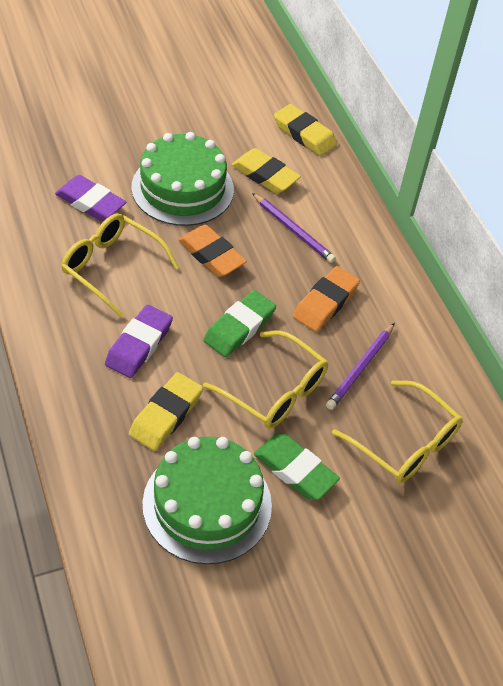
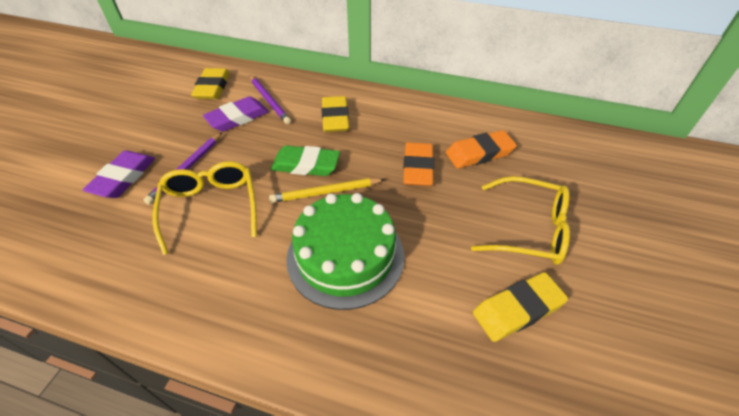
green cake: 2 -> 1
green eraser: 2 -> 1
yellow glasses: 3 -> 2
yellow pencil: 0 -> 1

